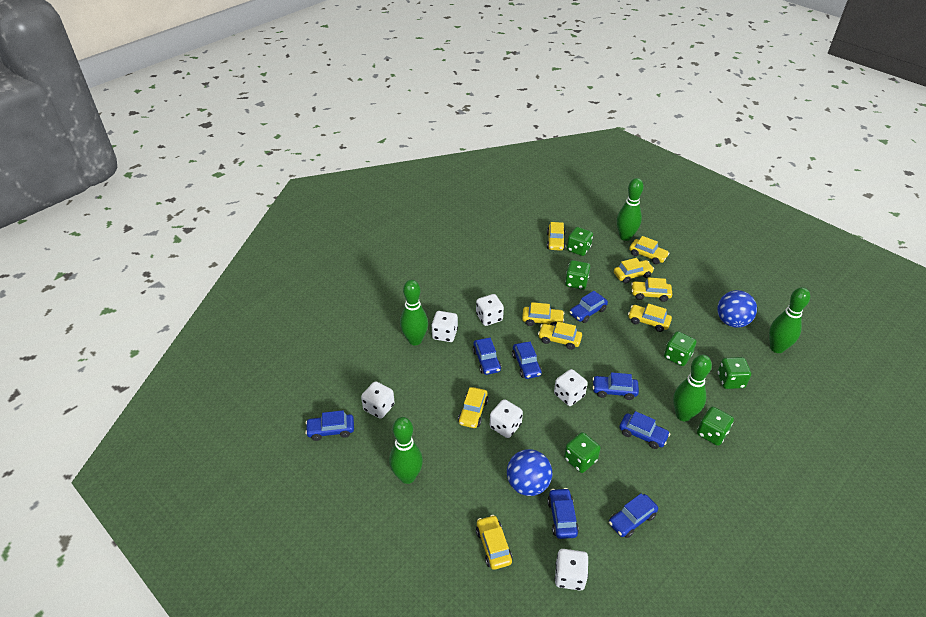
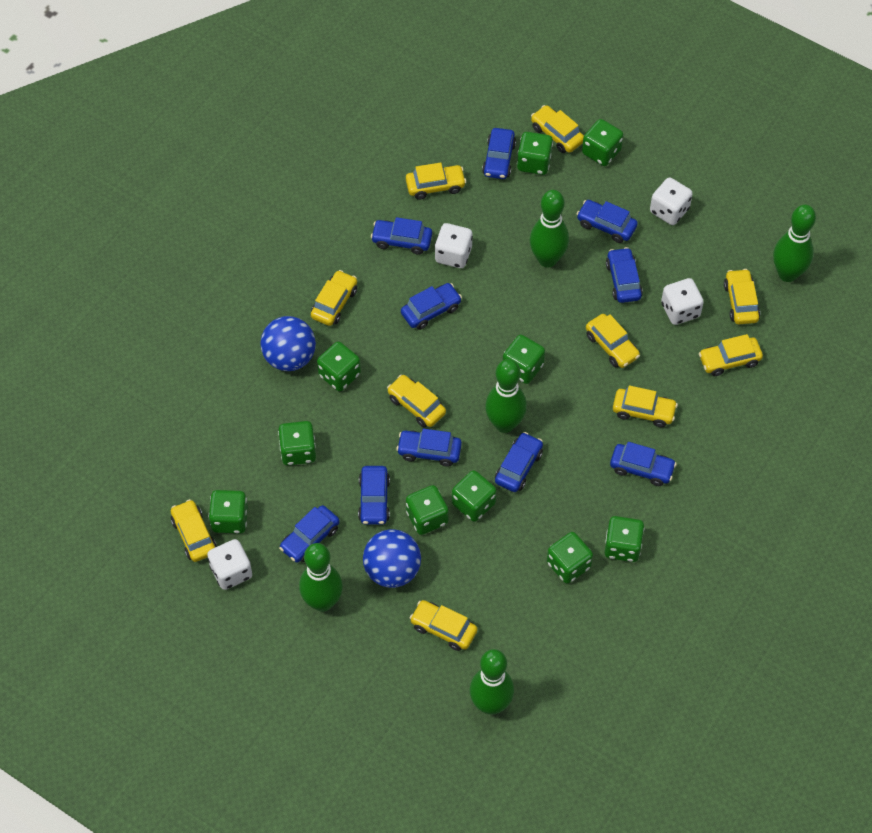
blue car: 8 -> 10
green dice: 6 -> 10
white dice: 6 -> 4
yellow car: 9 -> 10

